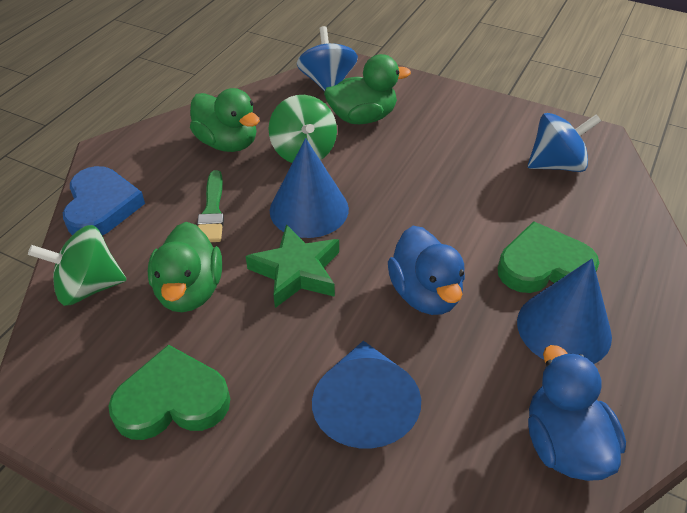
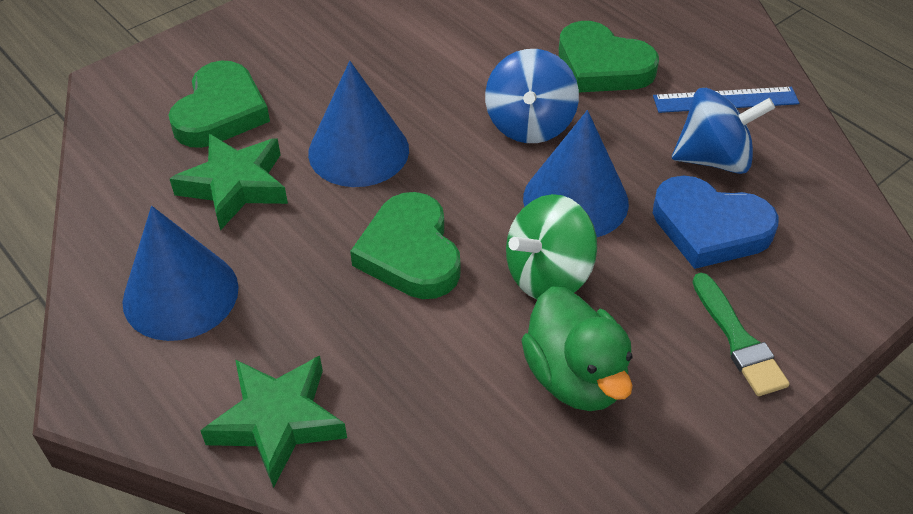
blue duck: 2 -> 0
blue ruler: 0 -> 1
green duck: 3 -> 1
green heart: 2 -> 3
green spinning top: 2 -> 1
green star: 1 -> 2

